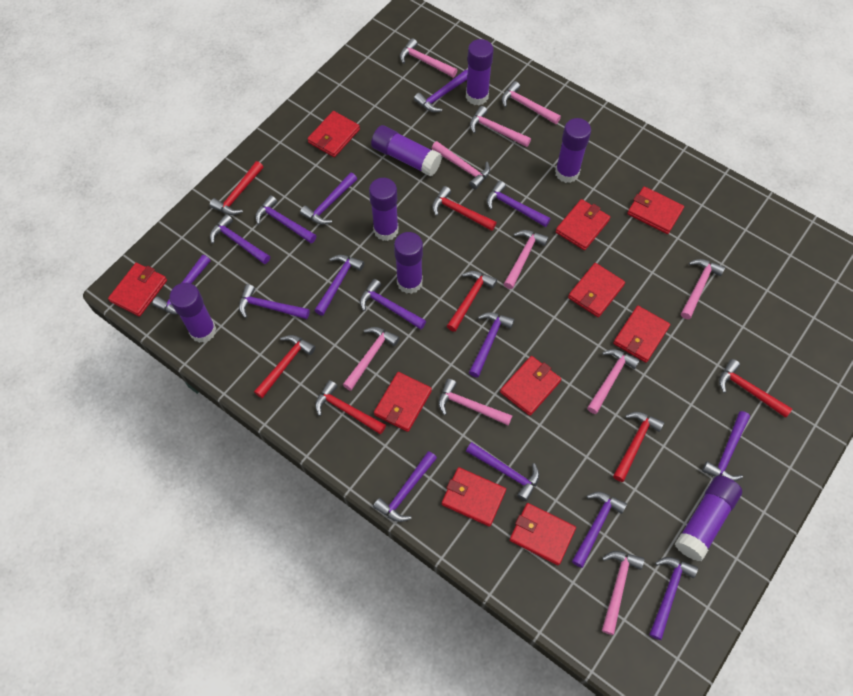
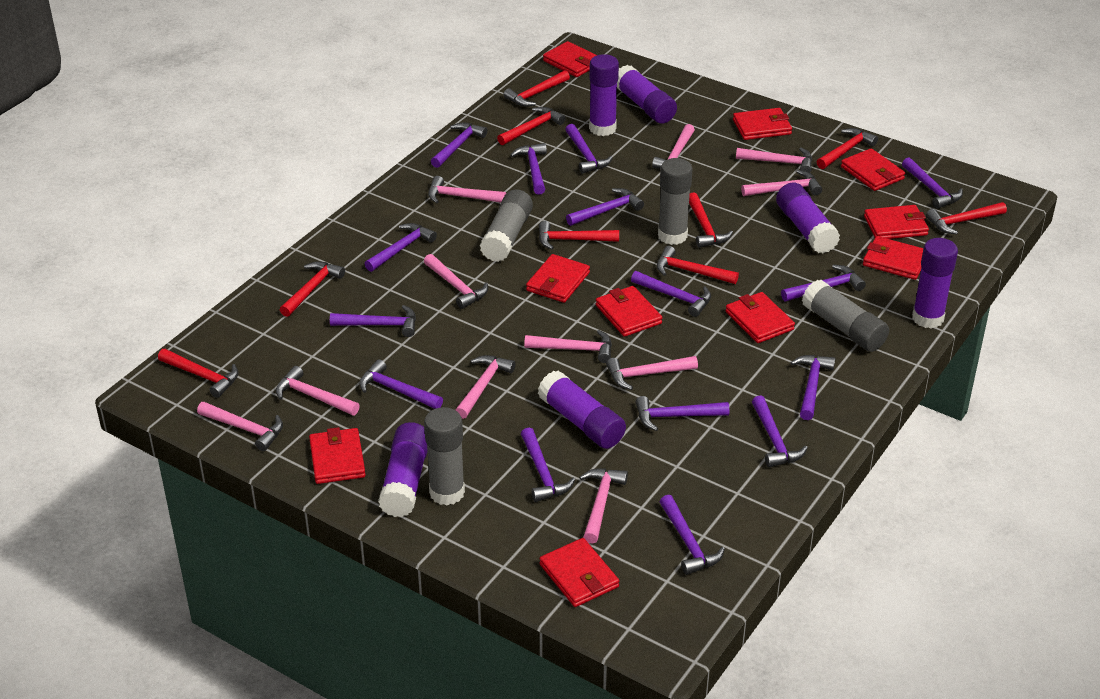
grey glue stick: 0 -> 4
pink hammer: 10 -> 11
purple glue stick: 7 -> 6
red hammer: 7 -> 9

